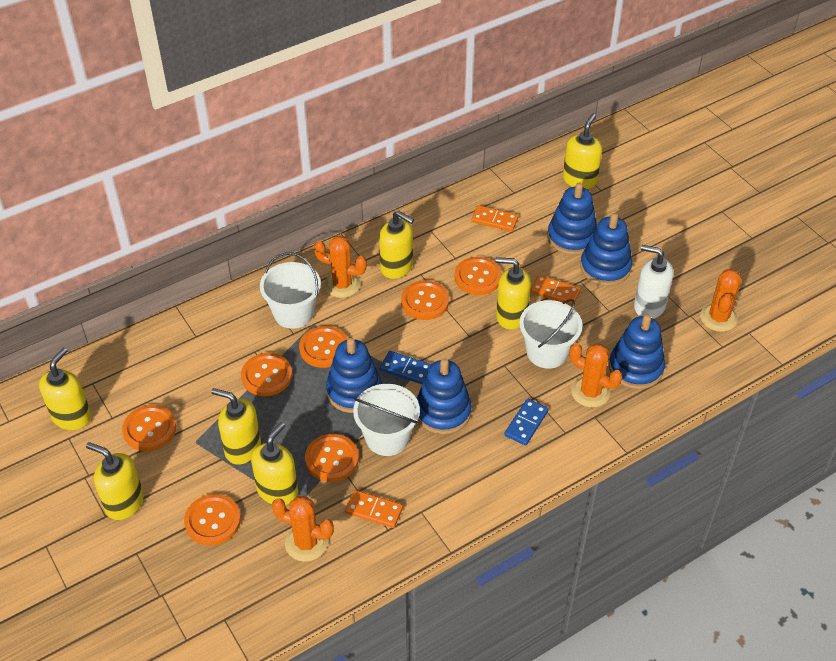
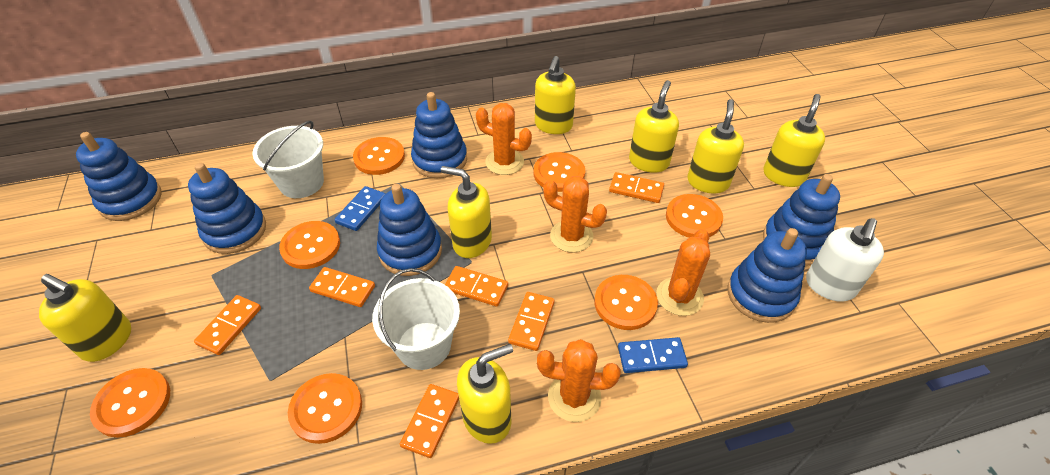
blue stacking toy: 5 -> 6
orange domino: 3 -> 6
white bucket: 3 -> 2

